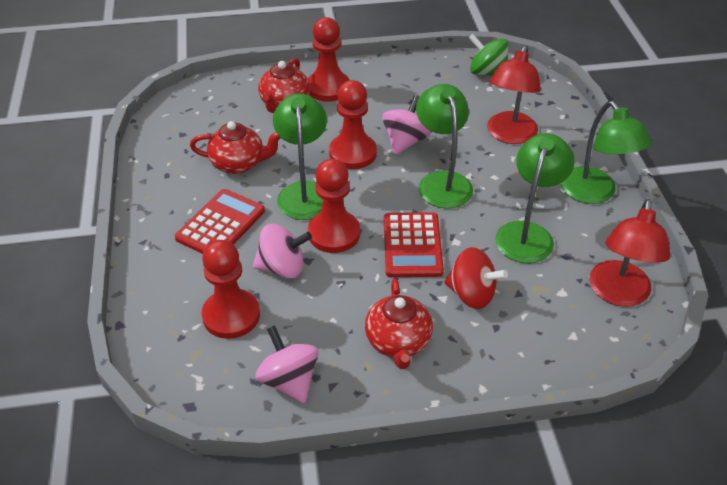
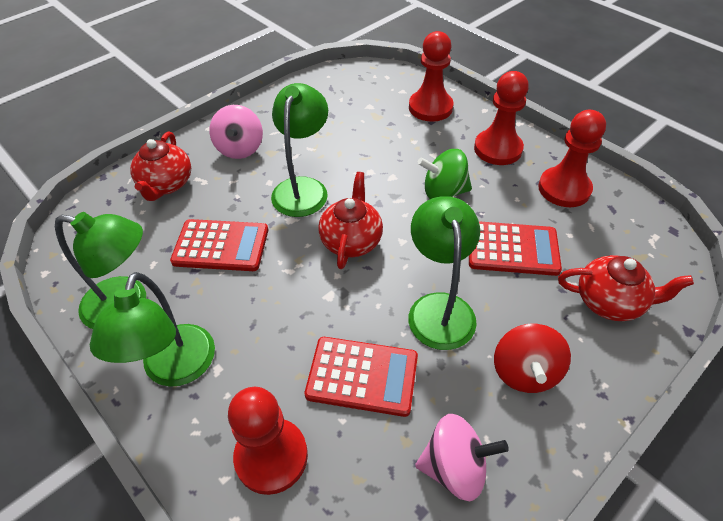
pink spinning top: 3 -> 2
red calculator: 2 -> 3
red lamp: 2 -> 0

